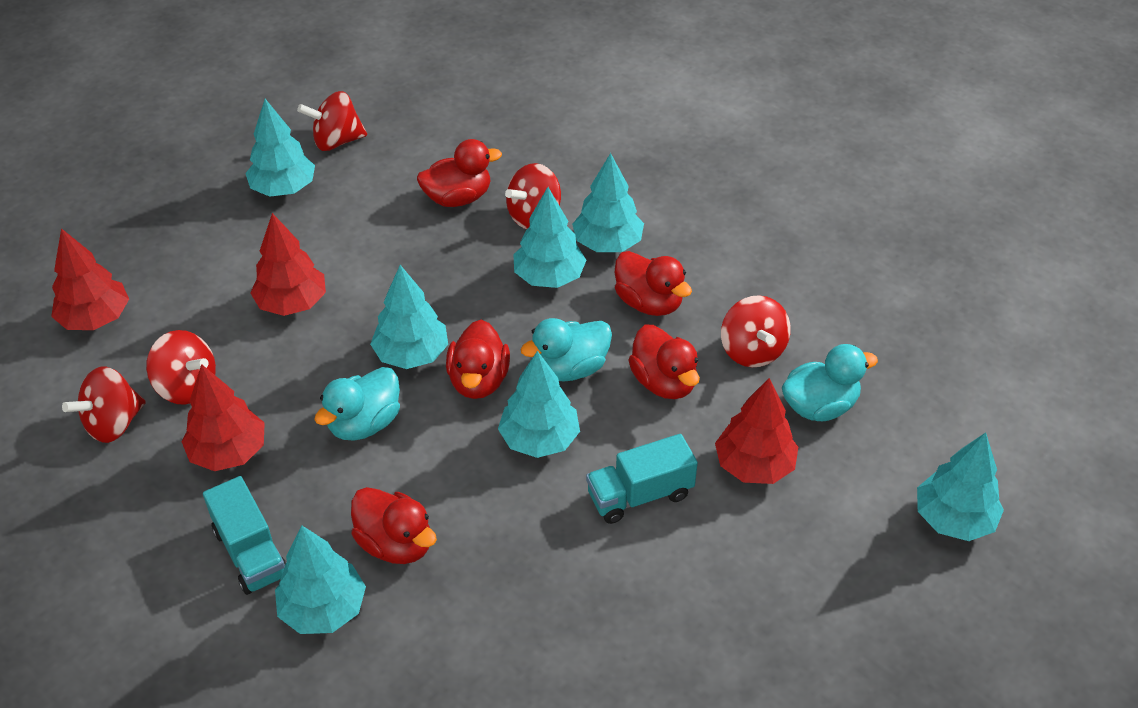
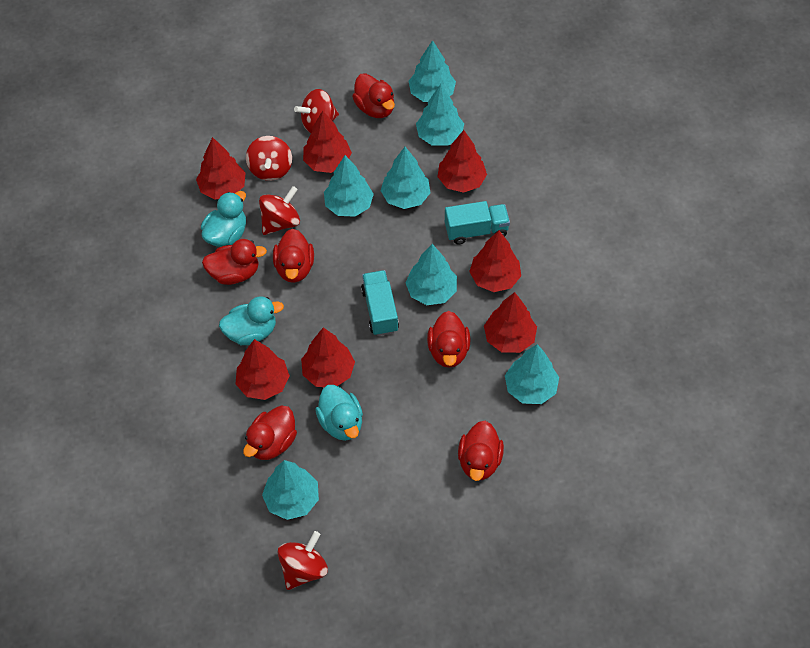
red duck: 5 -> 6
red spinning top: 5 -> 4
red tree: 4 -> 7

